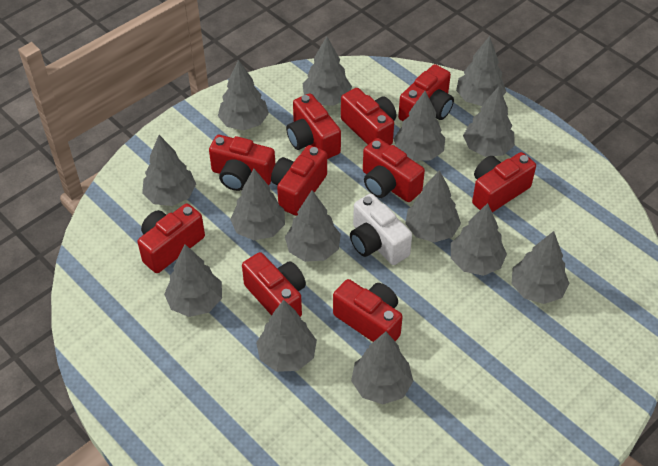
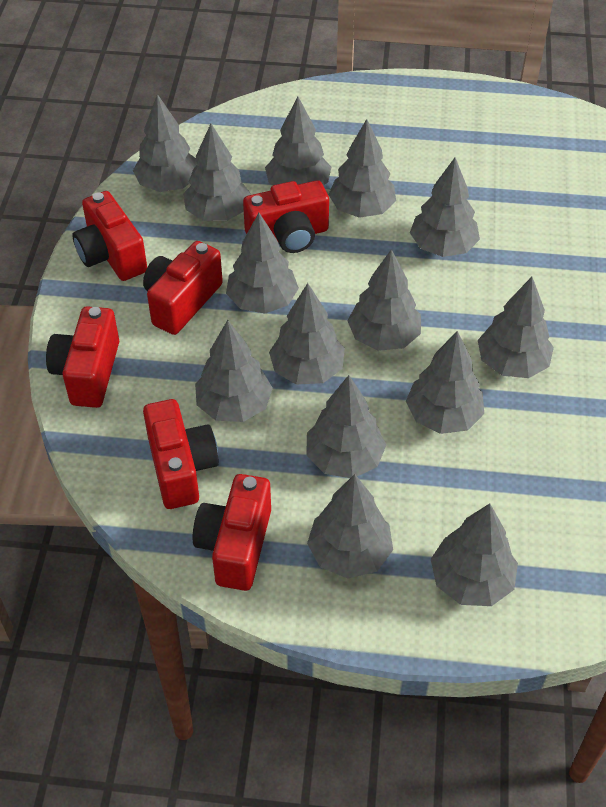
red camera: 10 -> 6
white camera: 1 -> 0

